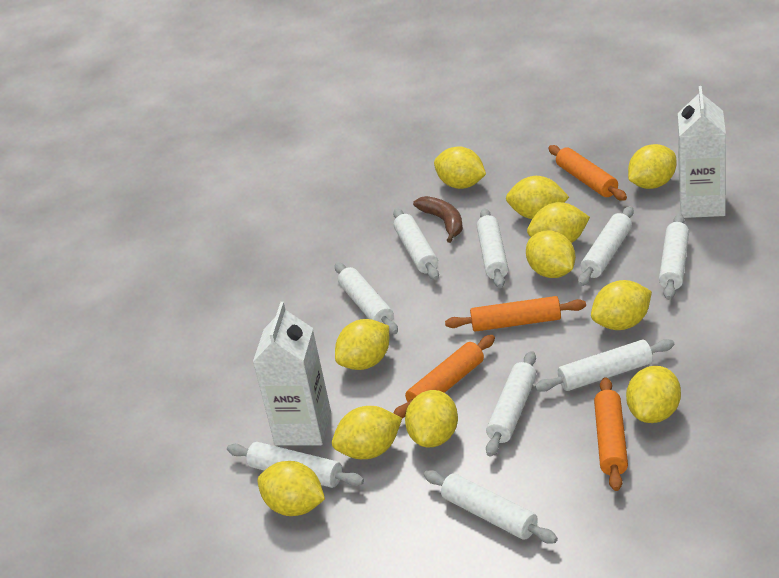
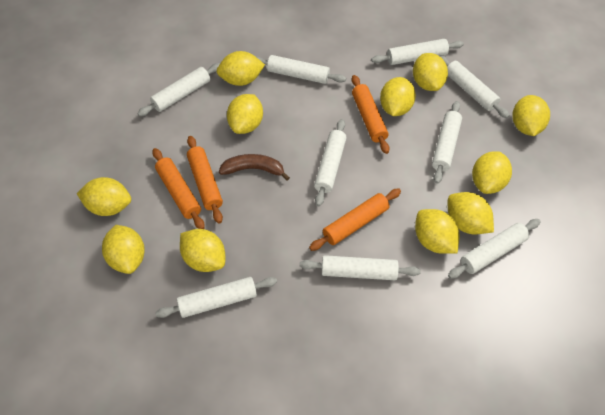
white carton: 2 -> 0

